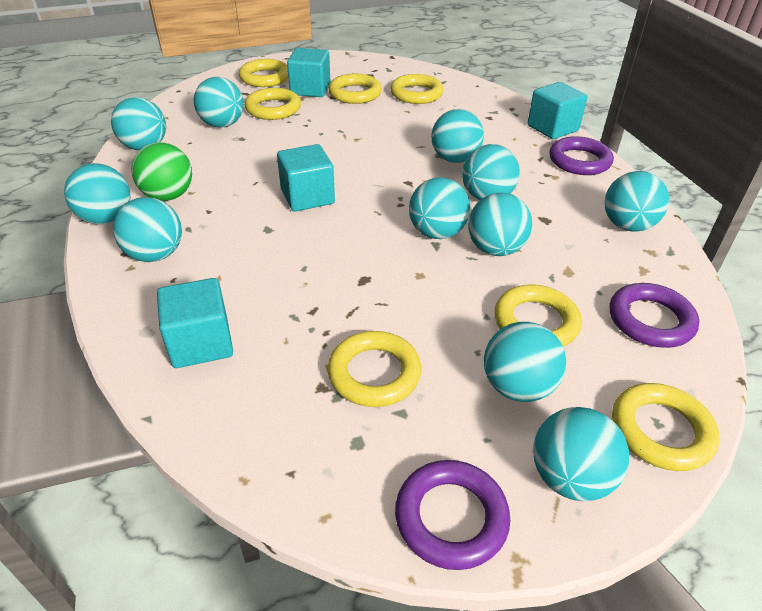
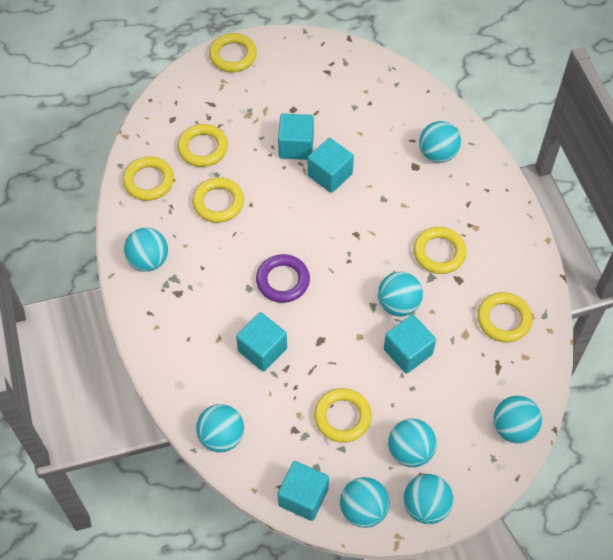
green ball: 1 -> 0
purple ring: 3 -> 1
turquoise ball: 11 -> 8
turquoise cube: 4 -> 5

